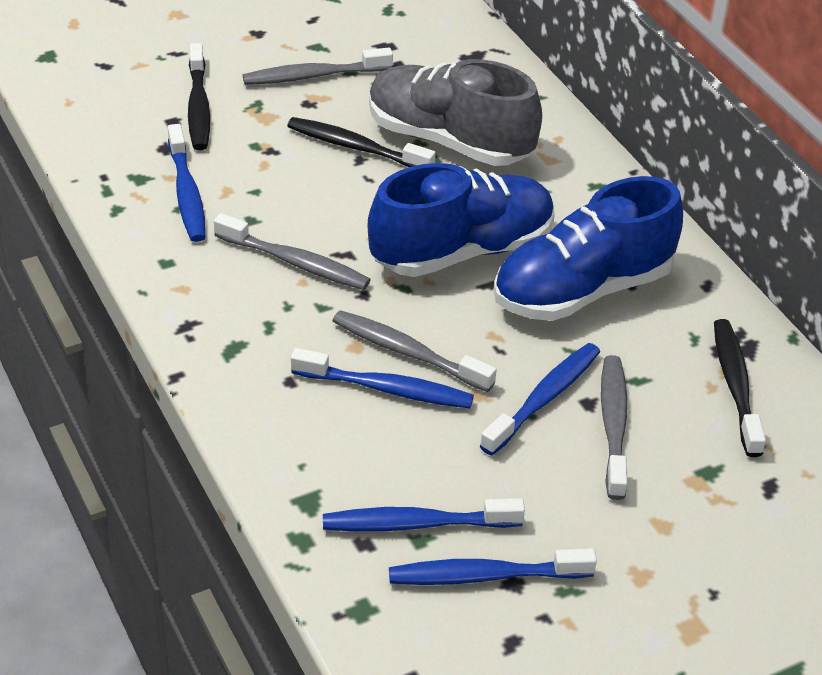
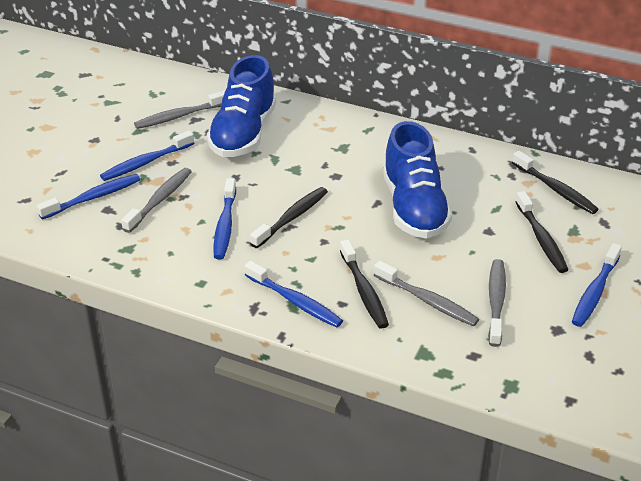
black toothbrush: 3 -> 4
grey shoe: 1 -> 0

